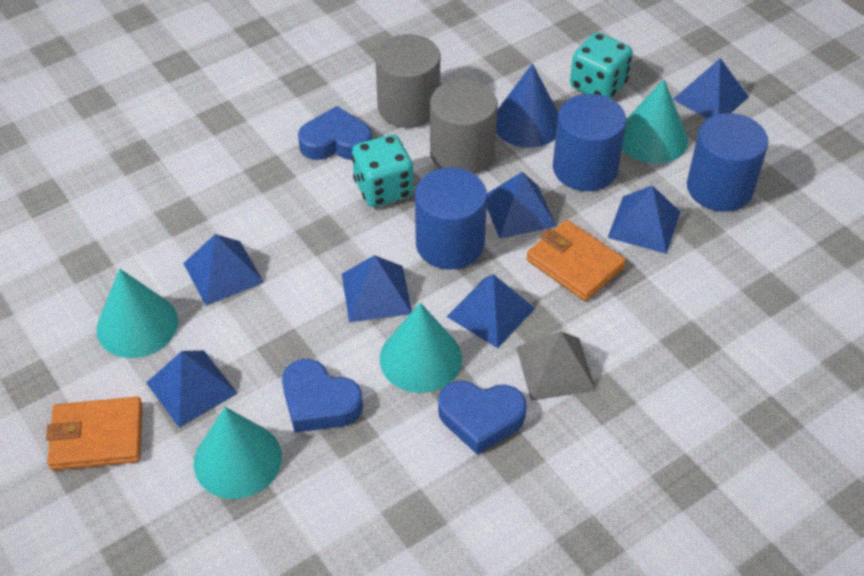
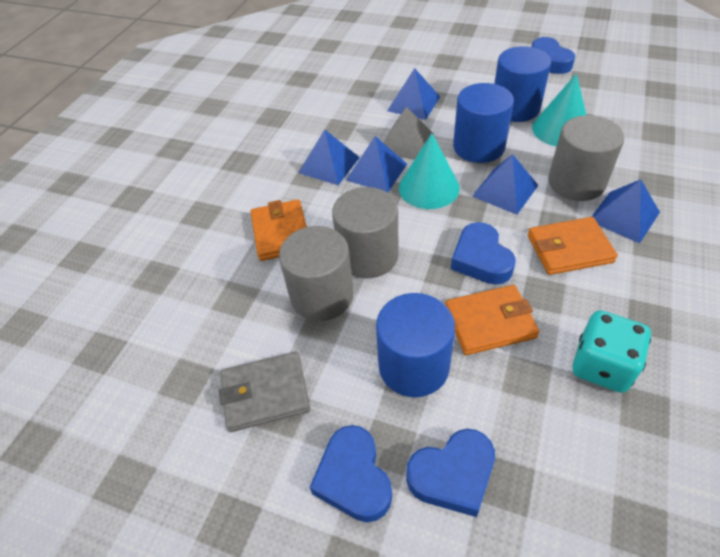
blue cone: 1 -> 0
blue heart: 3 -> 4
blue pyramid: 7 -> 5
grey cylinder: 2 -> 3
grey wallet: 0 -> 1
orange wallet: 2 -> 3
turquoise cone: 4 -> 2
turquoise dice: 2 -> 1

